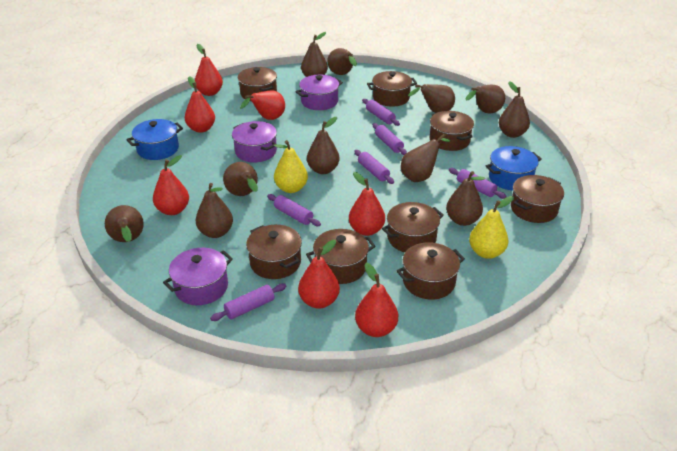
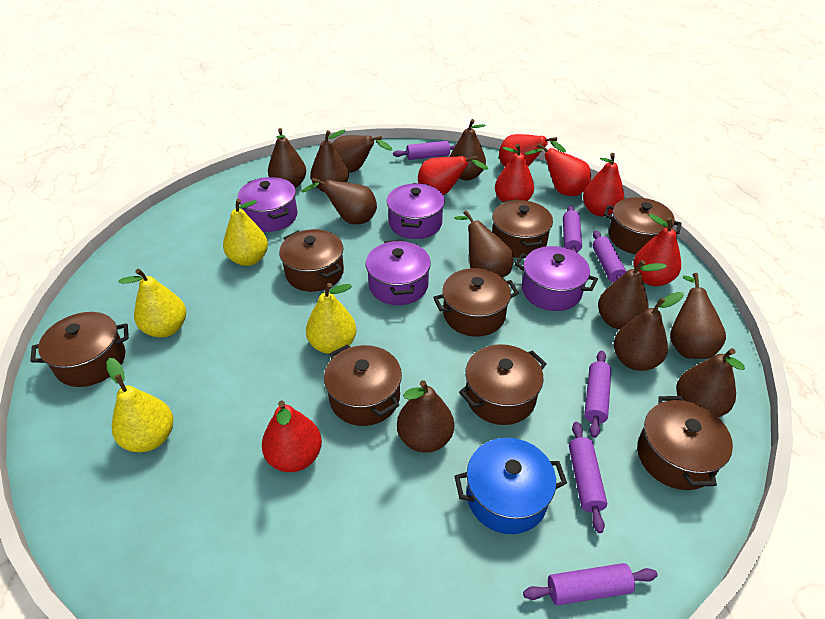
blue pot: 2 -> 1
purple pot: 3 -> 4
yellow pear: 2 -> 4

